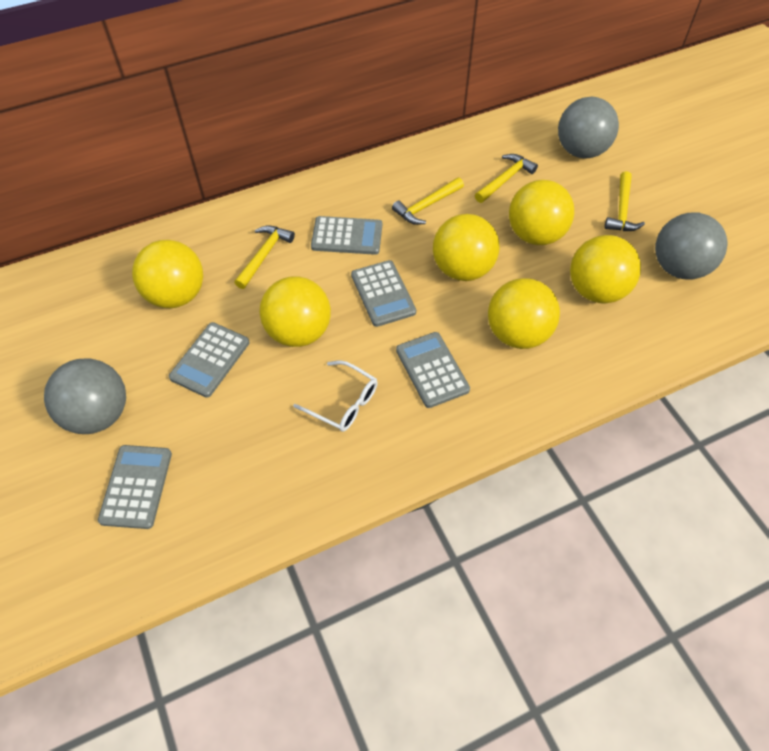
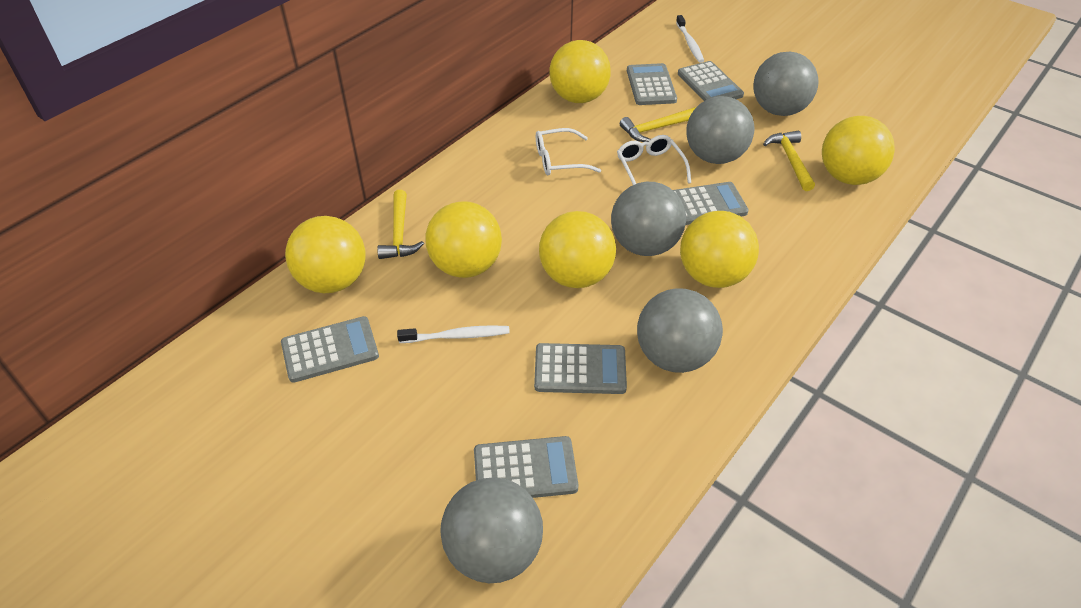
grey ball: 3 -> 5
grey calculator: 5 -> 6
white glasses: 1 -> 2
white toothbrush: 0 -> 2
yellow hammer: 4 -> 3

